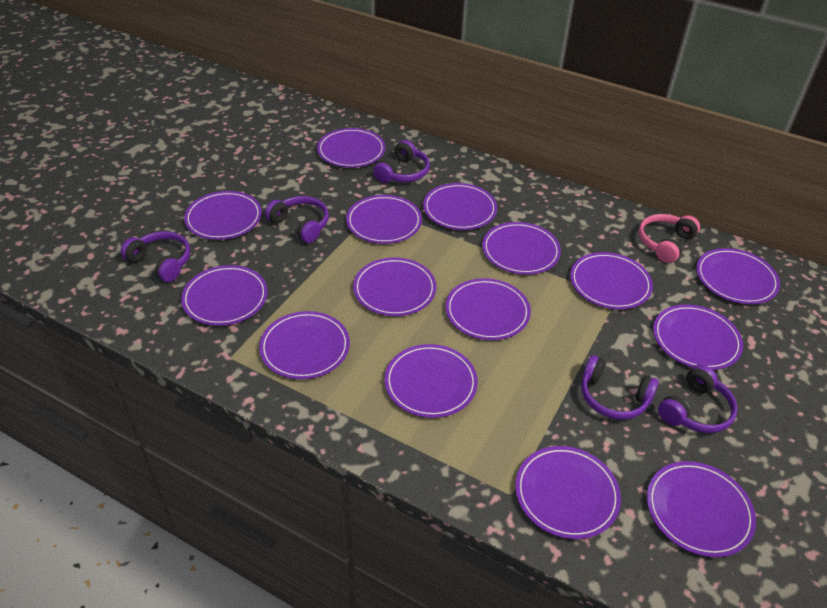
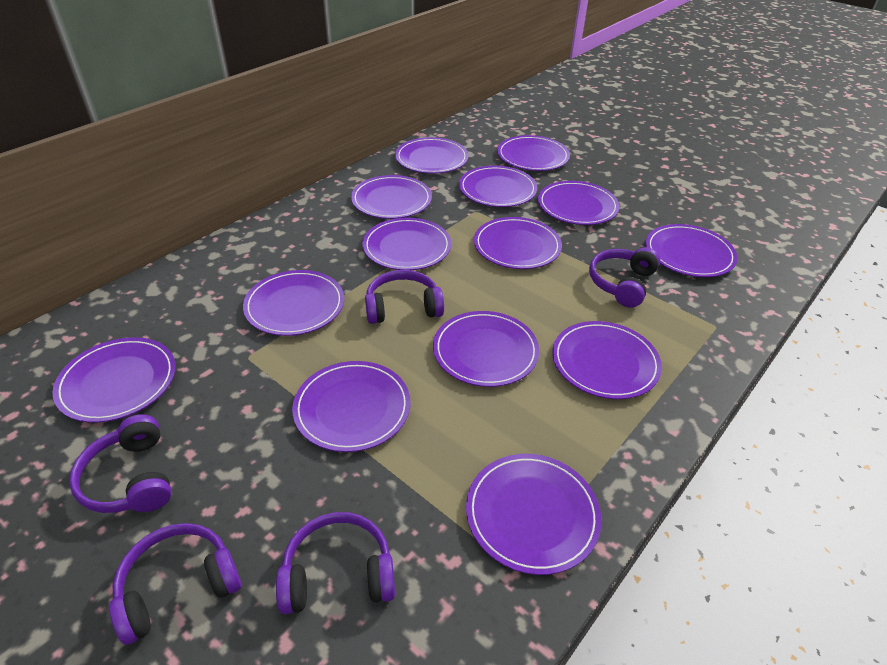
pink headphones: 1 -> 0
purple plate: 15 -> 14

